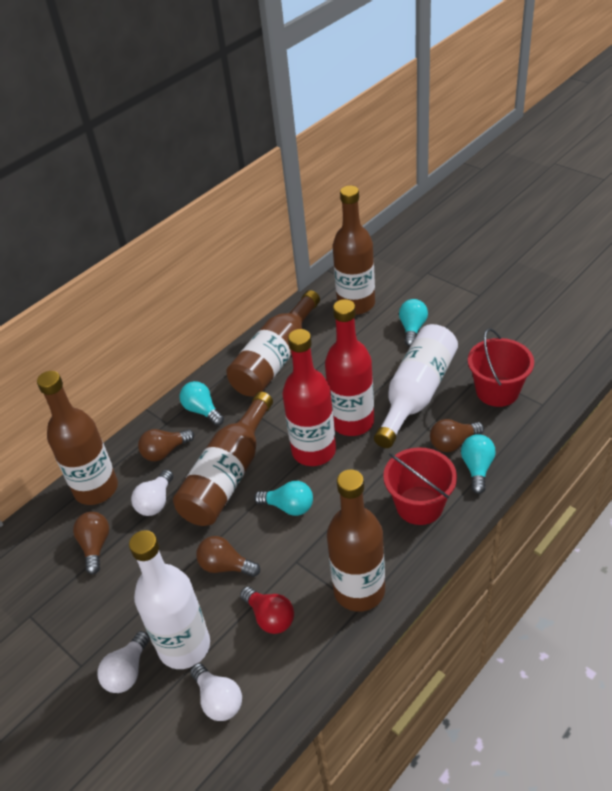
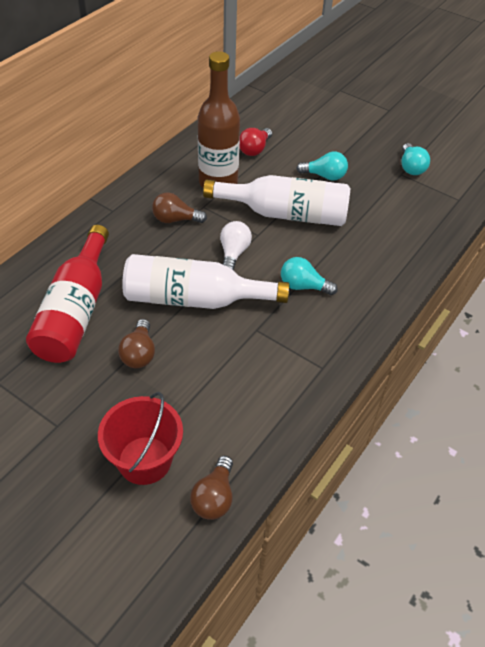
brown bottle: 5 -> 1
brown light bulb: 4 -> 3
red bottle: 2 -> 1
red bucket: 2 -> 1
turquoise light bulb: 4 -> 3
white light bulb: 3 -> 1

